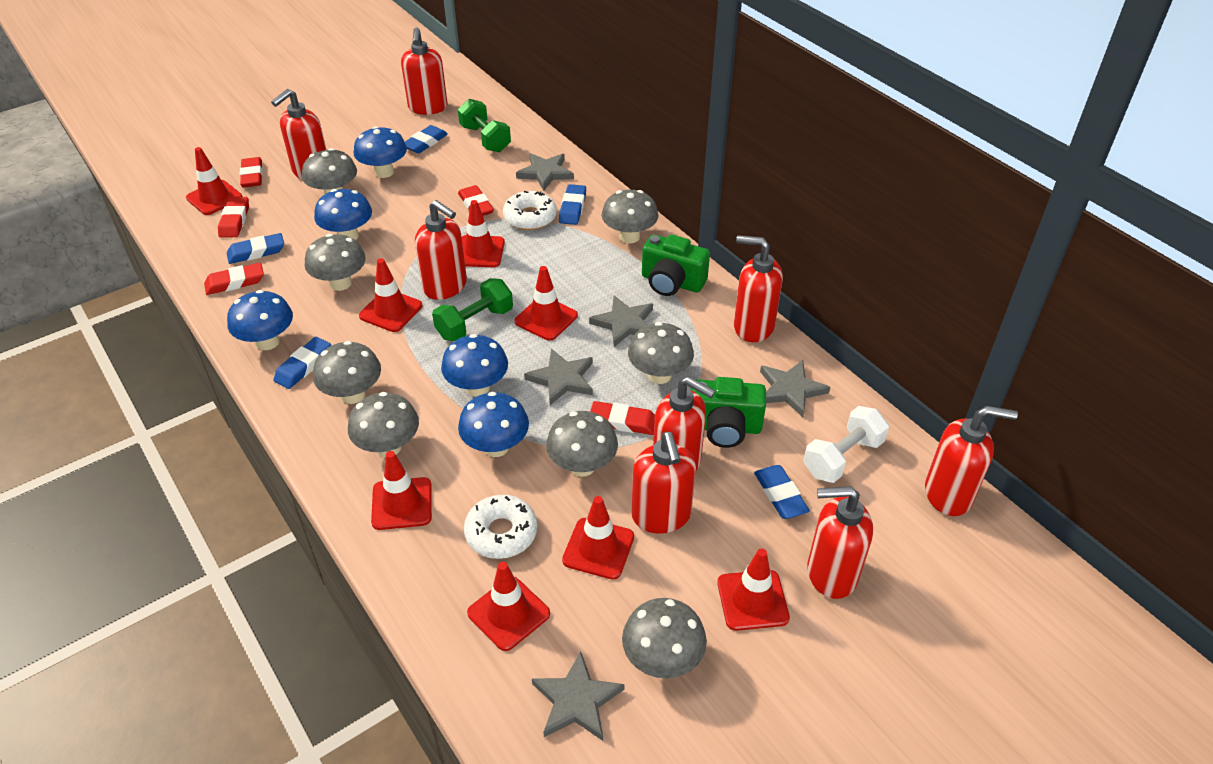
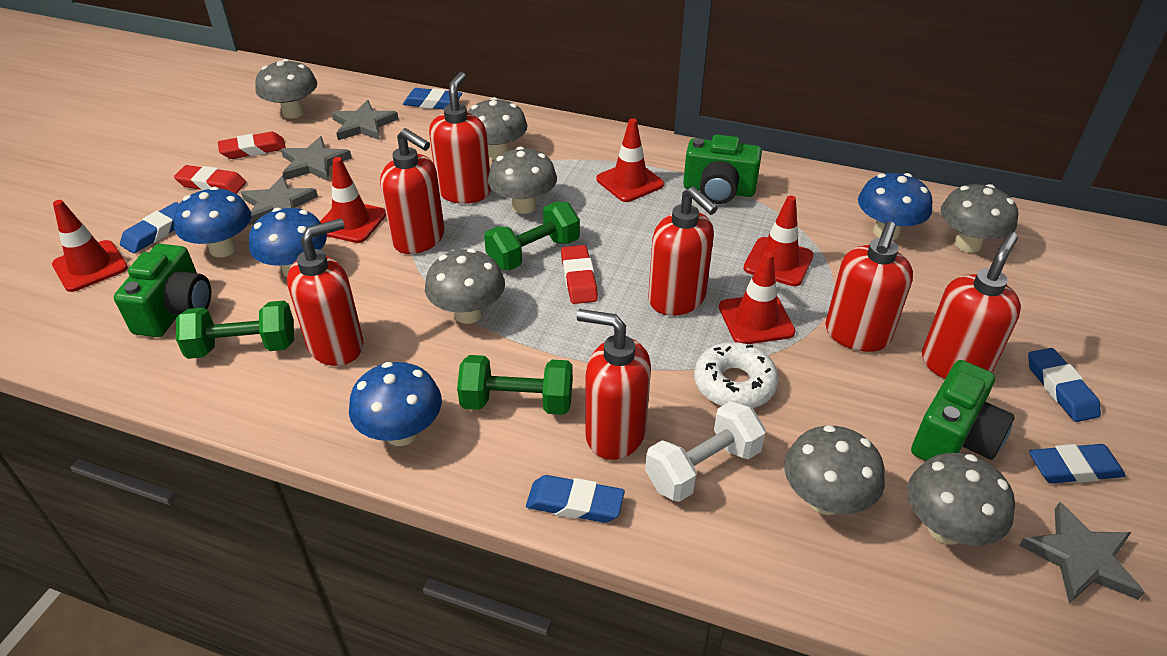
blue mushroom: 5 -> 4
green camera: 2 -> 3
green dumbbell: 2 -> 3
grey mushroom: 8 -> 7
grey star: 5 -> 4
red eraser: 5 -> 3
red soap dispenser: 8 -> 7
red traffic cone: 8 -> 5
white donut: 2 -> 1

